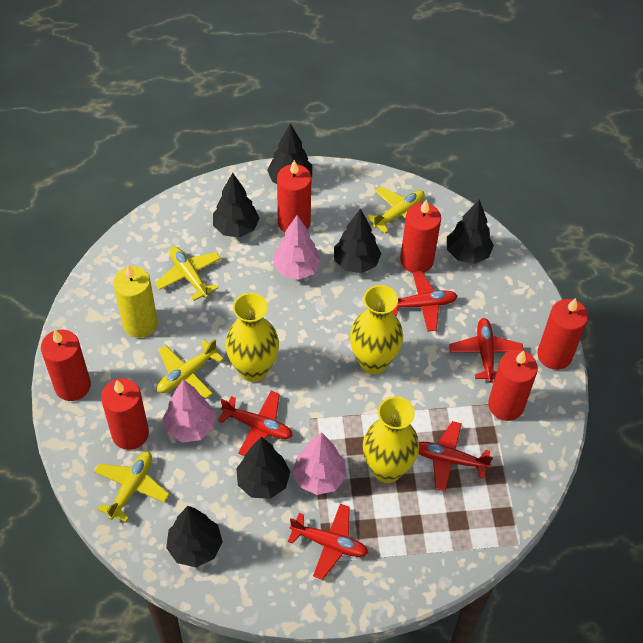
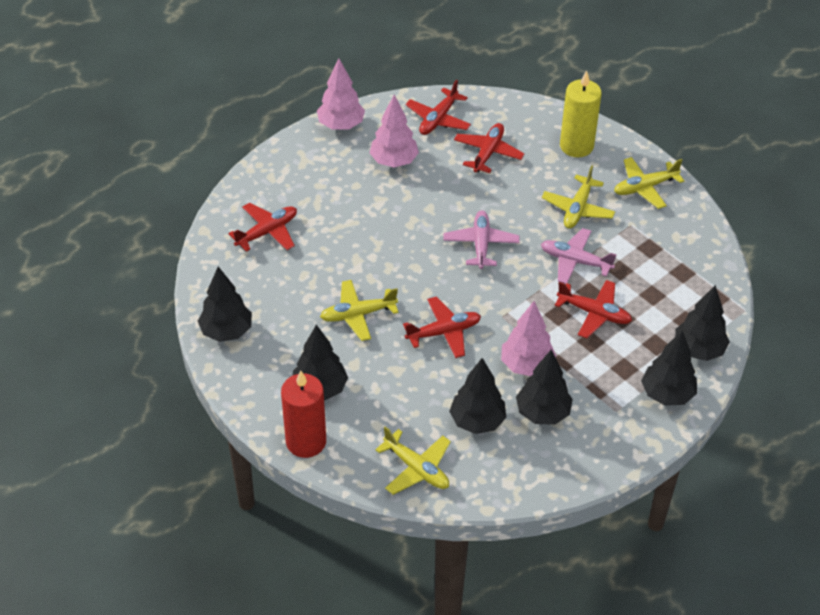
pink plane: 0 -> 2
red candle: 6 -> 1
yellow vase: 3 -> 0

